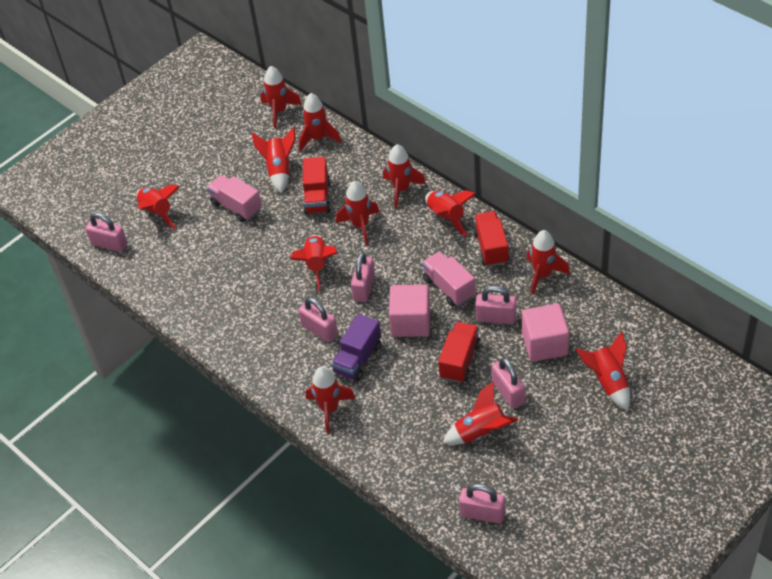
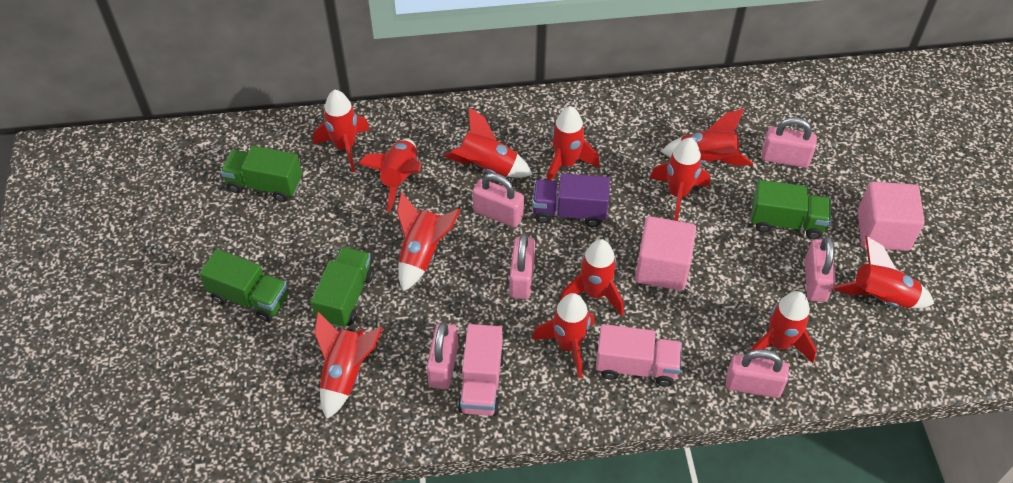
green truck: 0 -> 4
red truck: 3 -> 0

